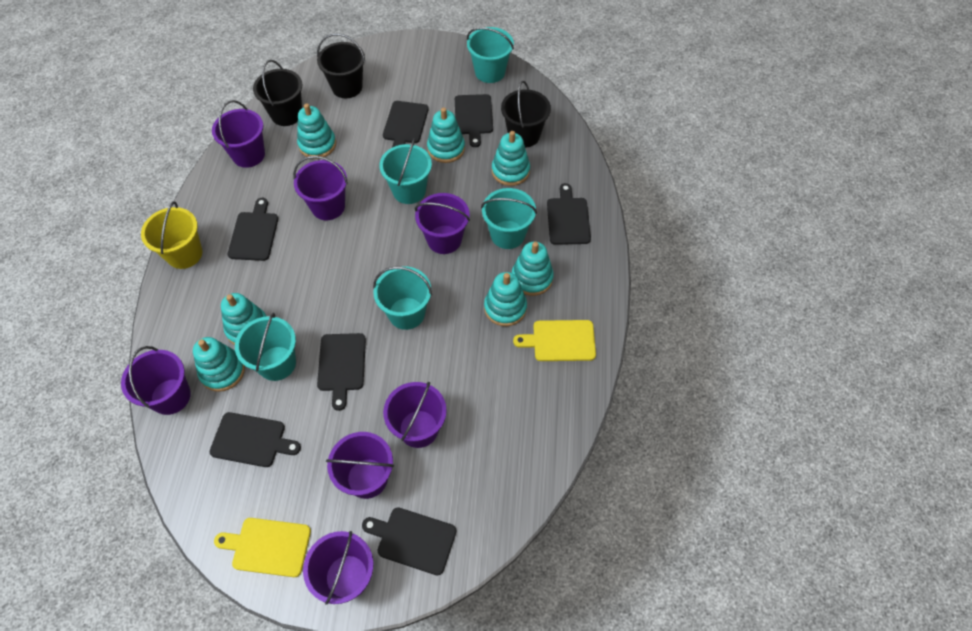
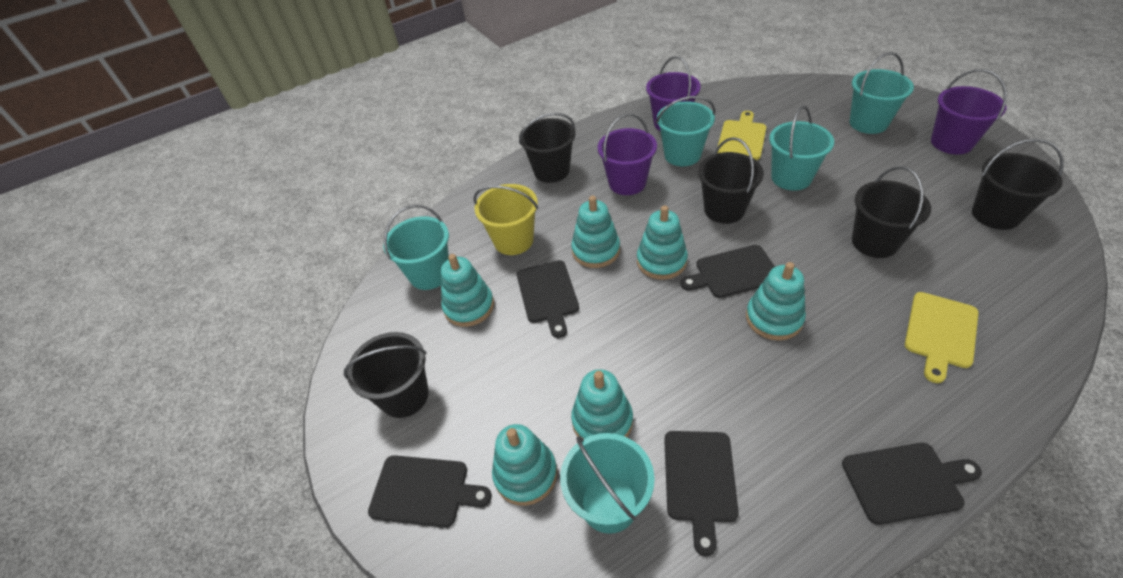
black bucket: 3 -> 5
black cutting board: 7 -> 5
purple bucket: 7 -> 3
turquoise stacking toy: 7 -> 6

